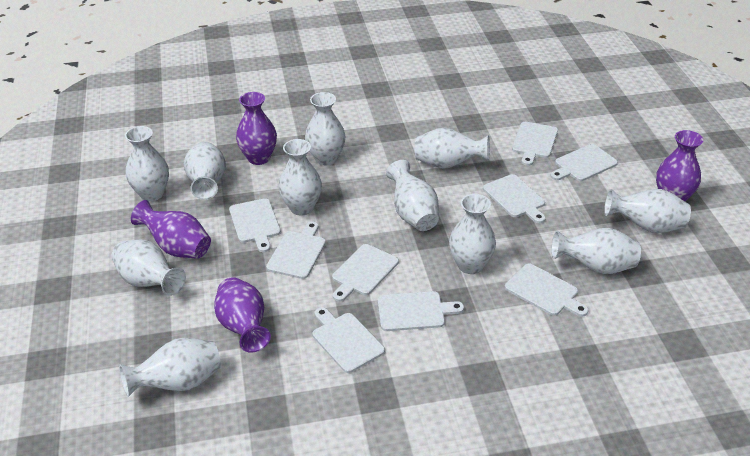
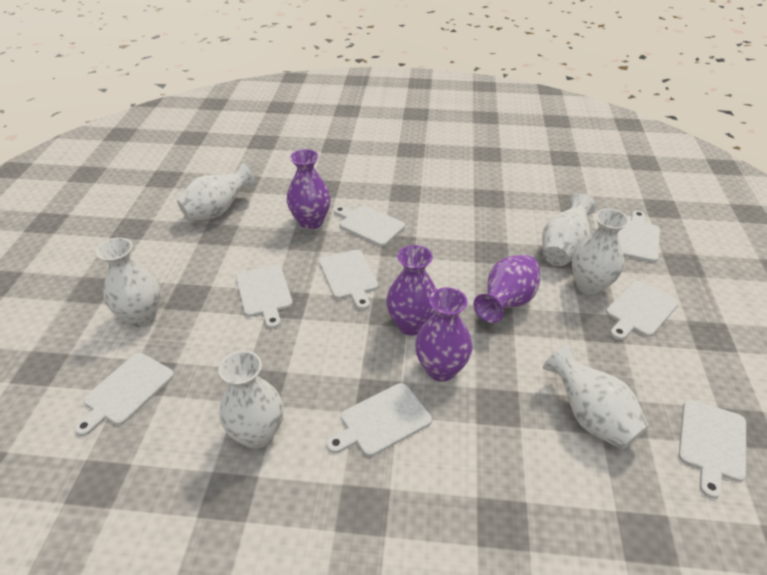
white cutting board: 9 -> 8
white vase: 11 -> 6

